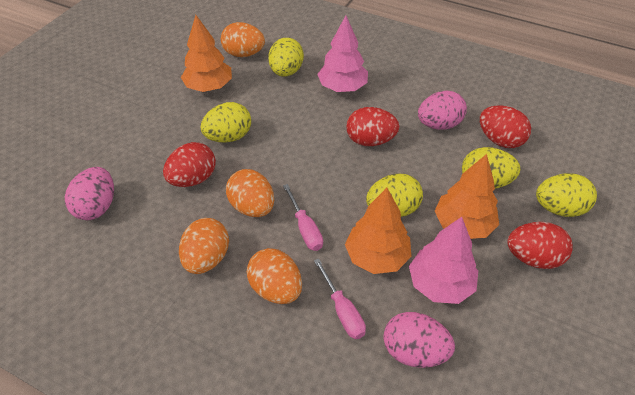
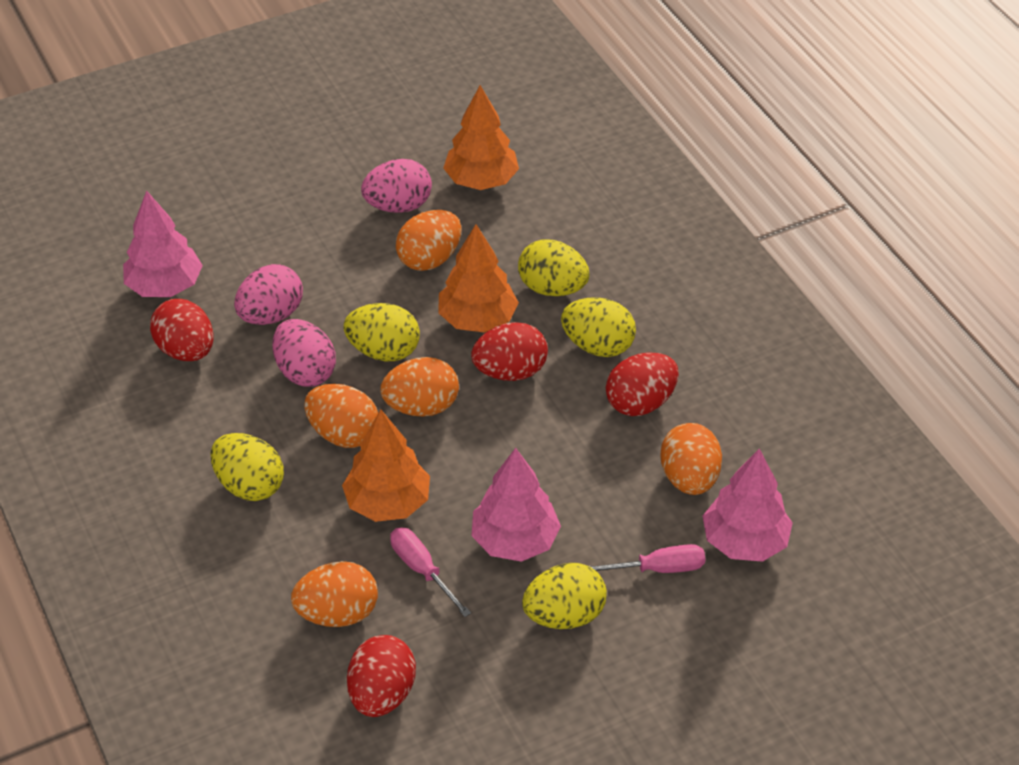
orange egg: 4 -> 5
pink tree: 2 -> 3

